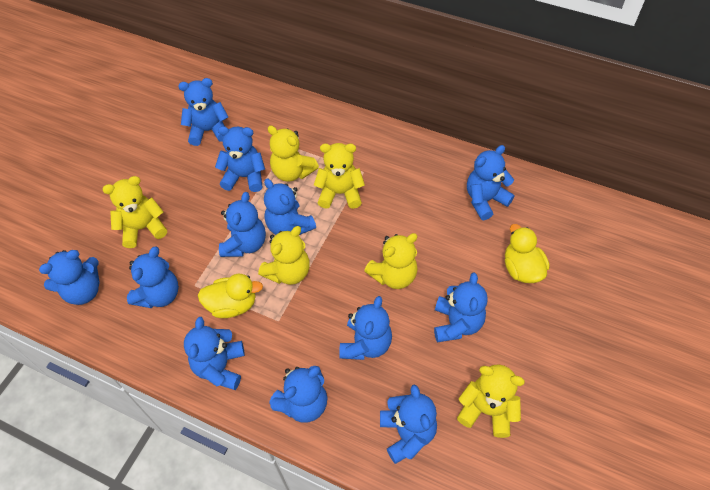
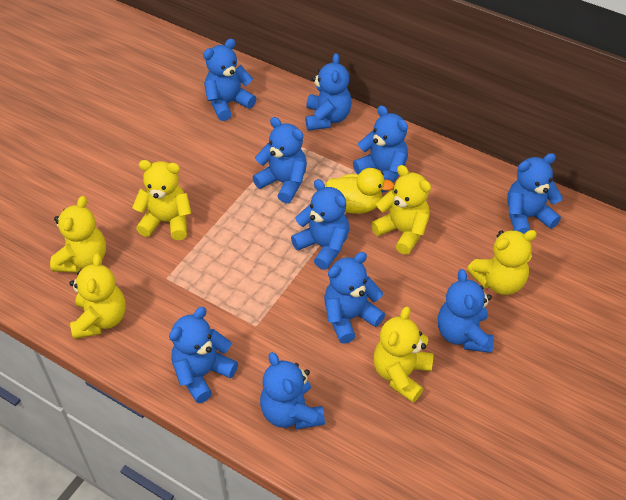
blue teddy bear: 12 -> 10
yellow duck: 2 -> 1

